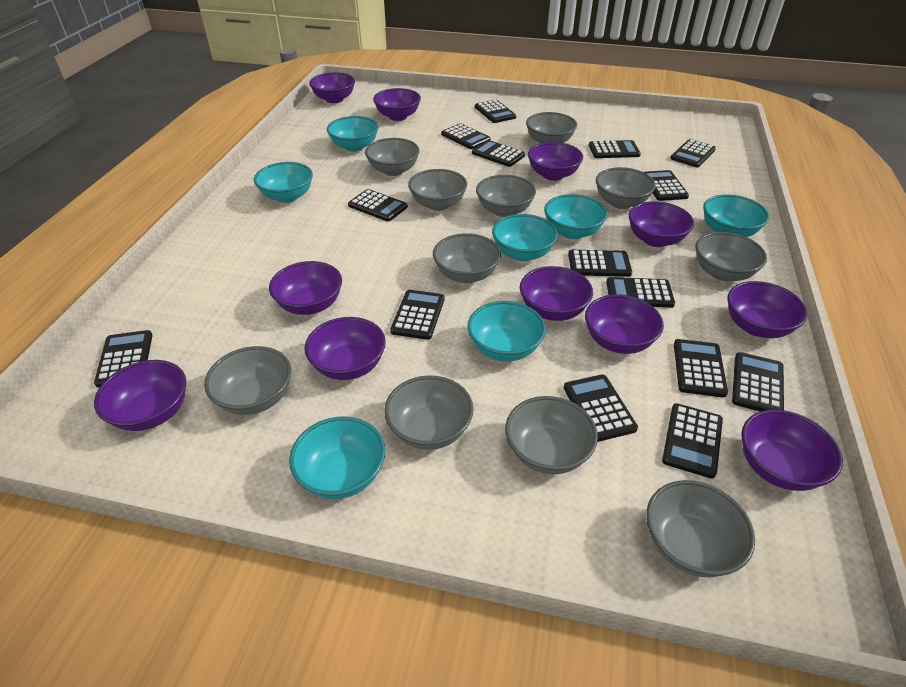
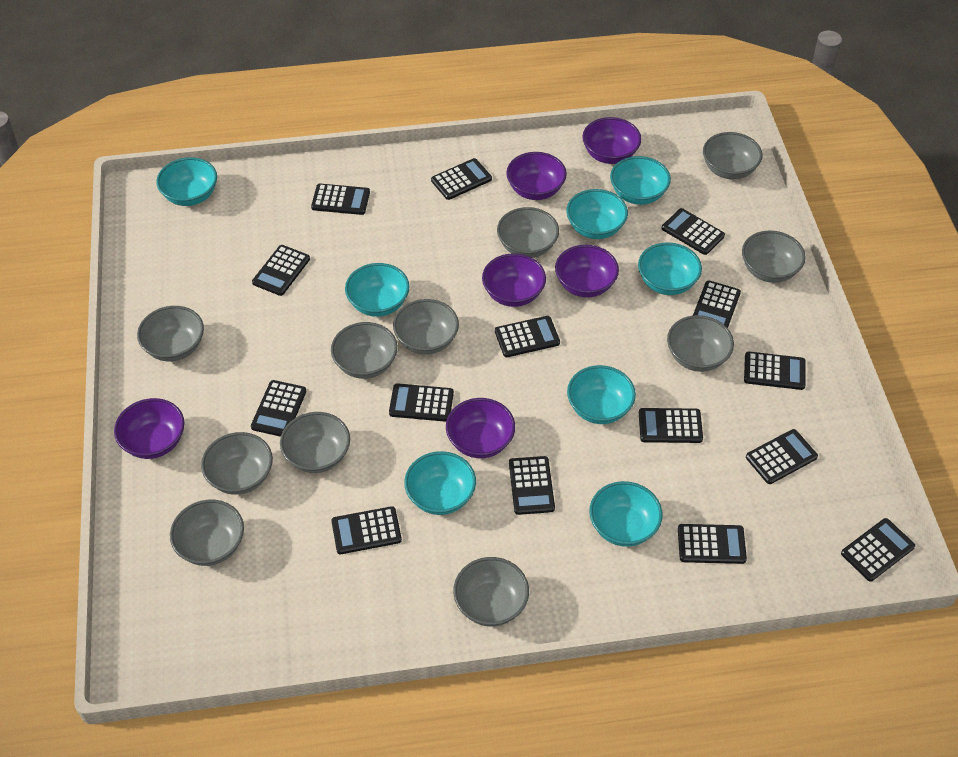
purple bowl: 11 -> 6
turquoise bowl: 7 -> 8

